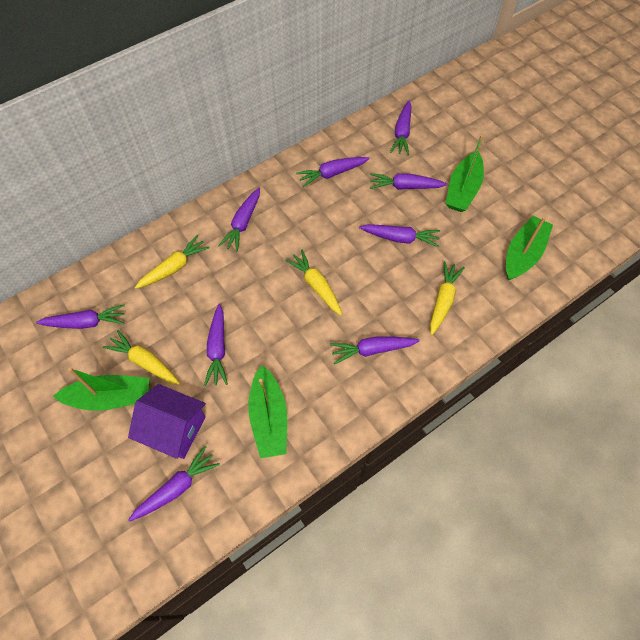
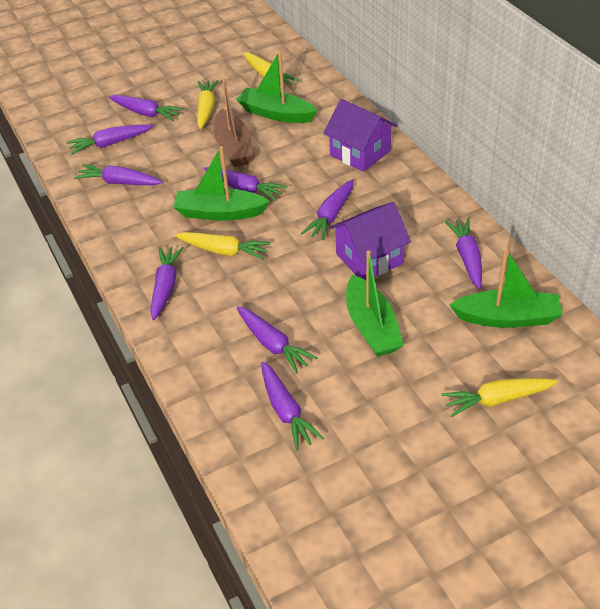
brown boat: 0 -> 1
purple house: 1 -> 2

